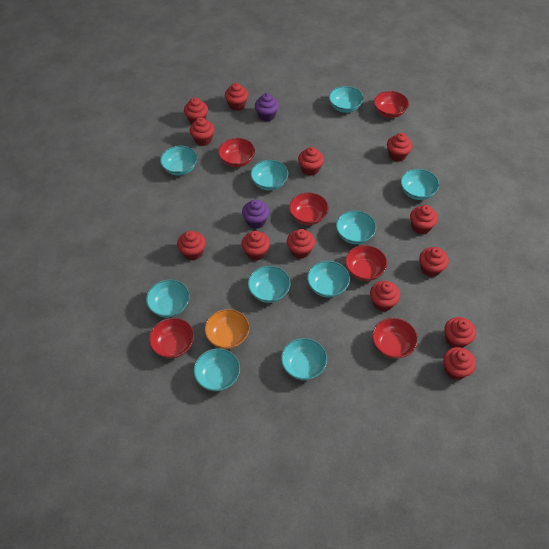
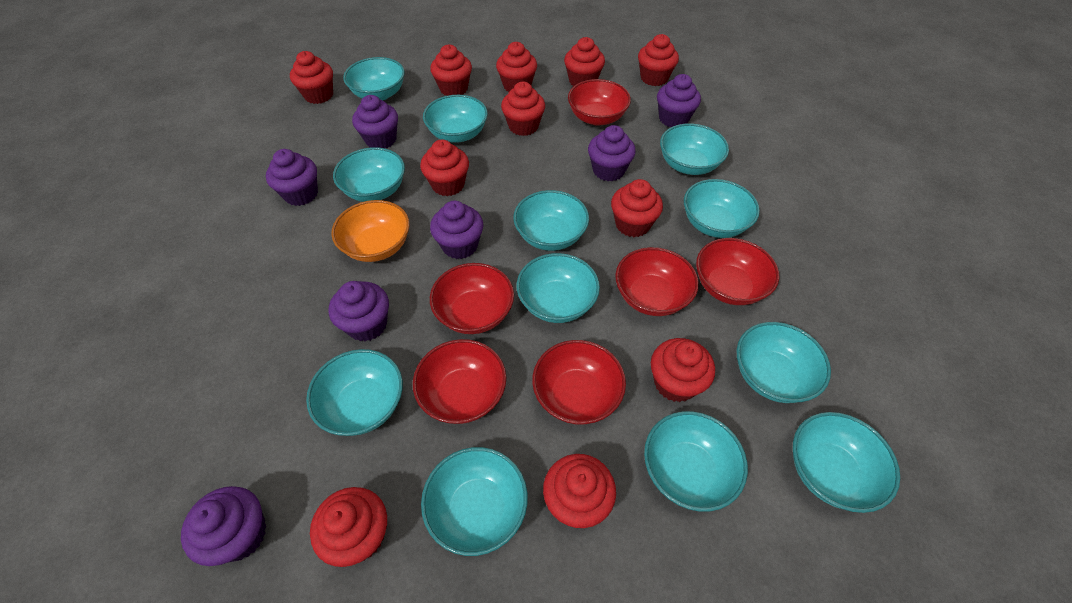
purple cupcake: 2 -> 7
red cupcake: 13 -> 11
turquoise bowl: 10 -> 12

